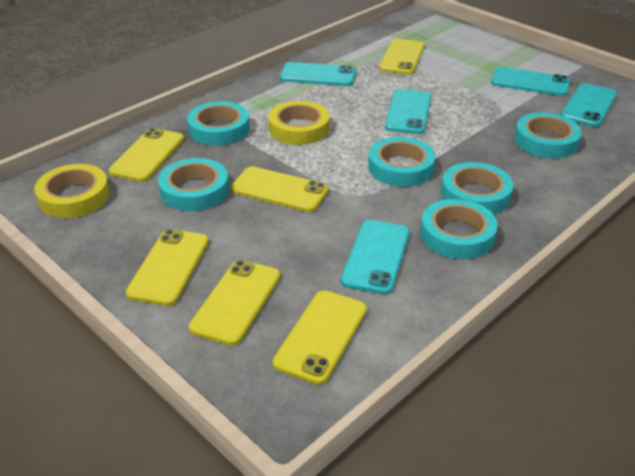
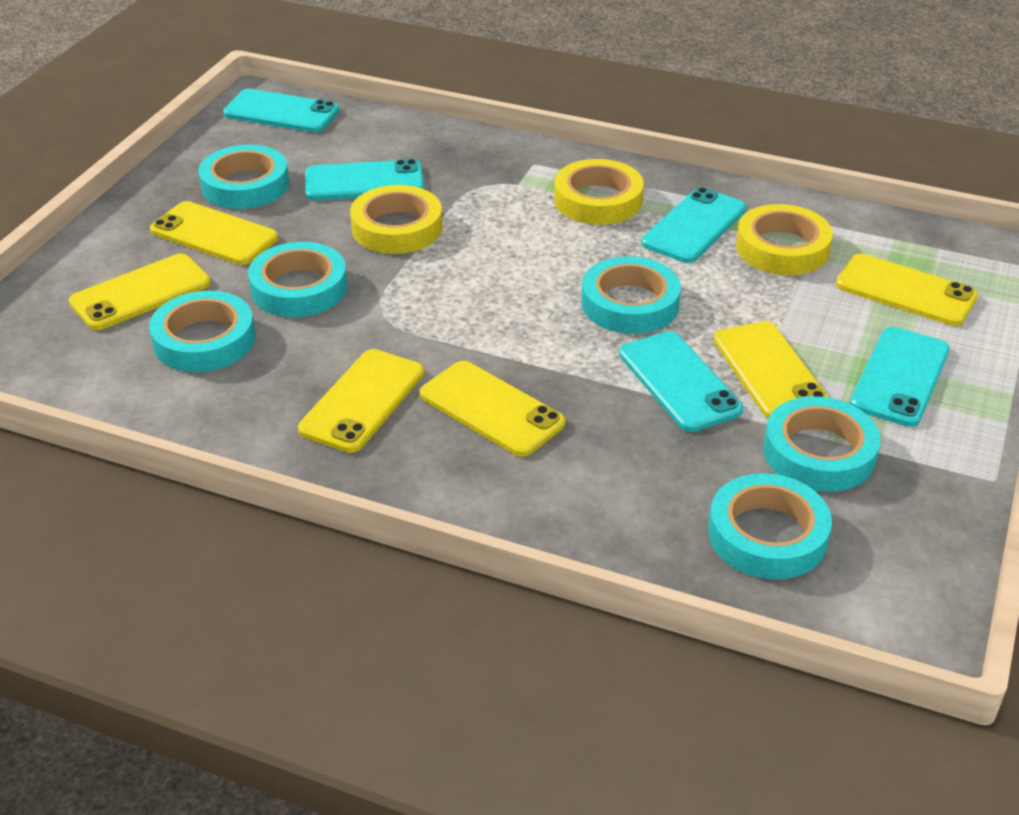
yellow tape: 2 -> 3

